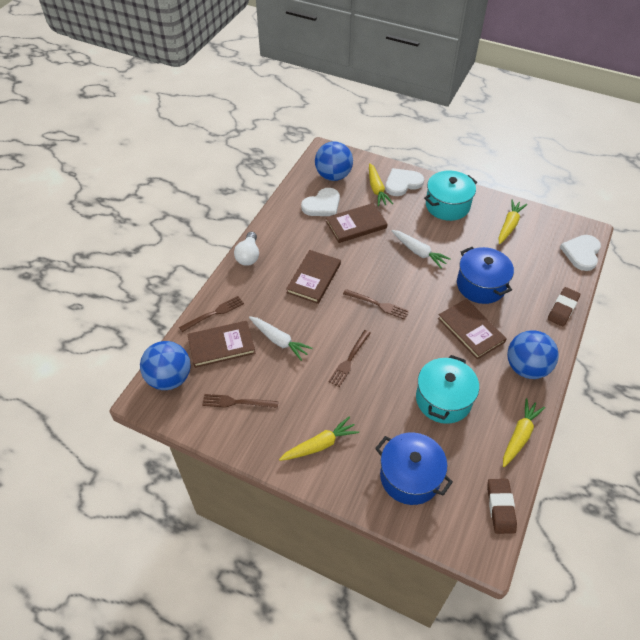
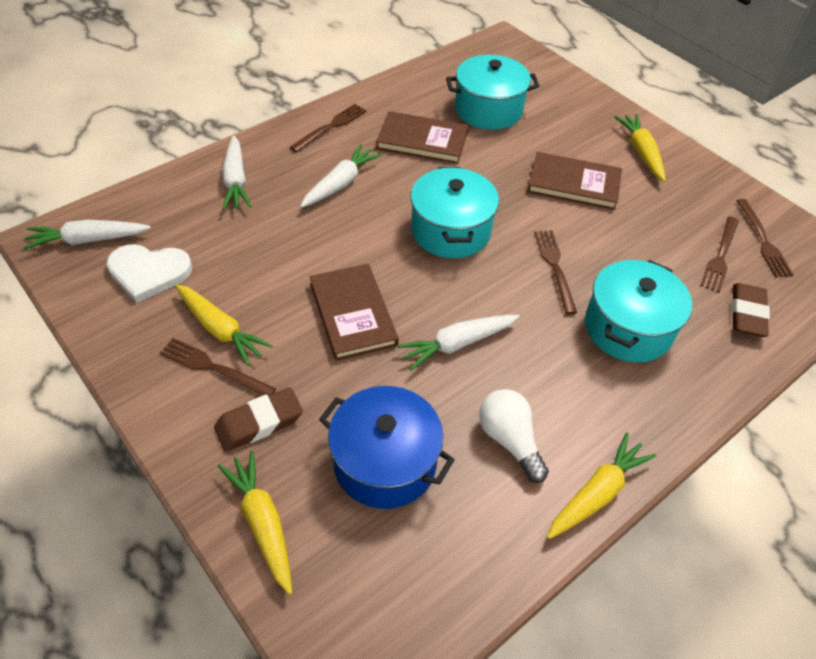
blue ball: 3 -> 0
blue pot: 2 -> 1
brown book: 4 -> 3
brown fork: 4 -> 5
turquoise pot: 2 -> 3
white carrot: 2 -> 4
white heart: 3 -> 1

